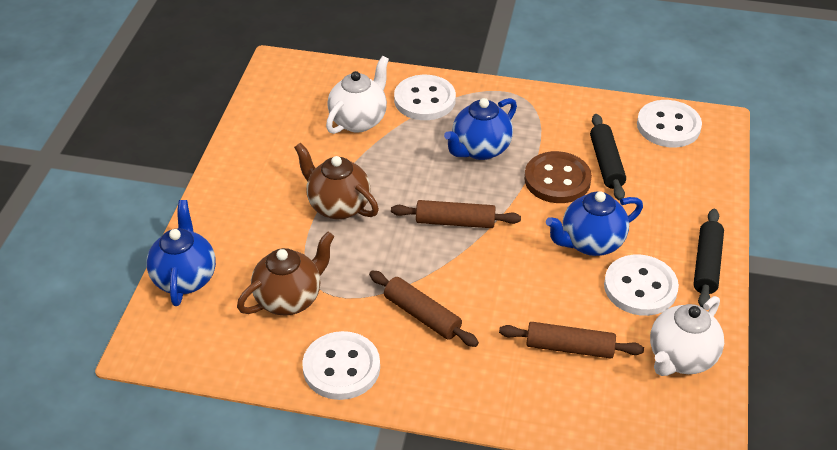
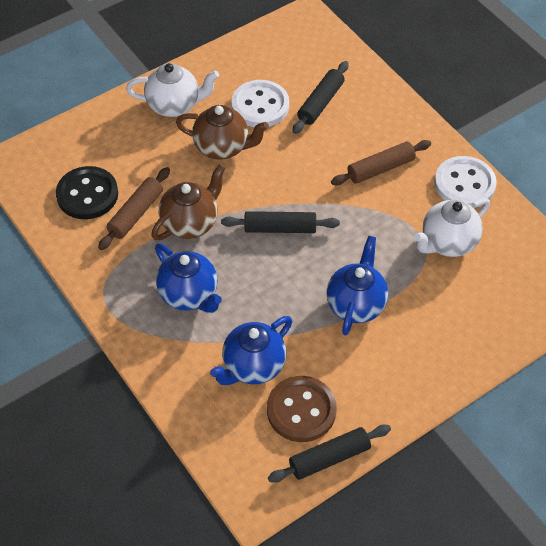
black button: 0 -> 1
black rolling pin: 2 -> 3
brown rolling pin: 3 -> 2
white button: 4 -> 2

